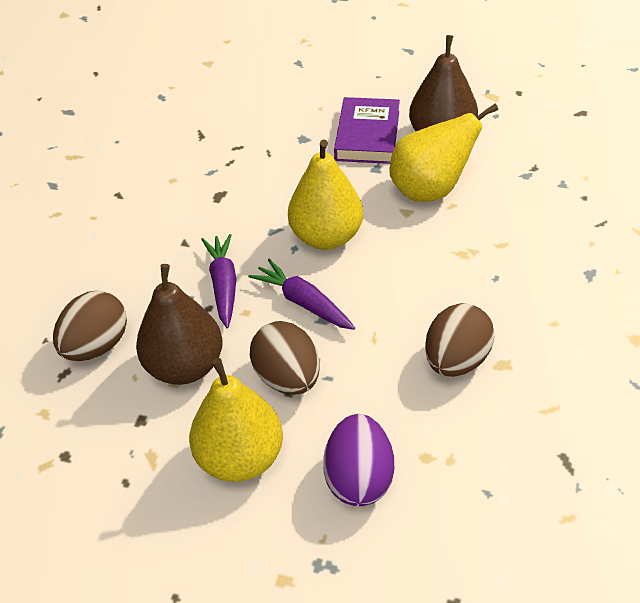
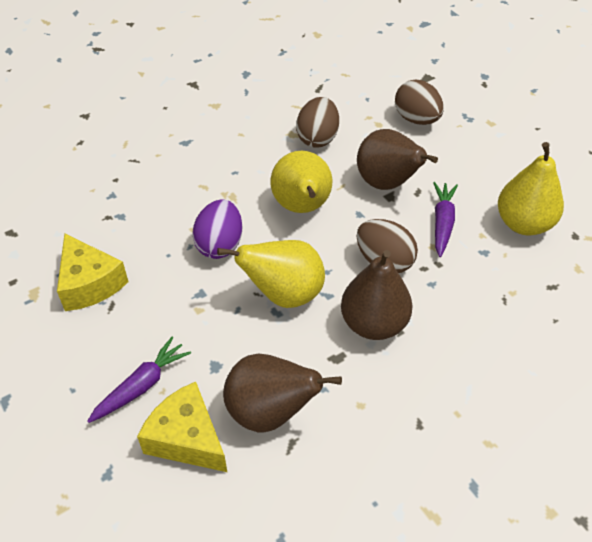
brown pear: 2 -> 3
purple book: 1 -> 0
yellow cheese: 0 -> 2

